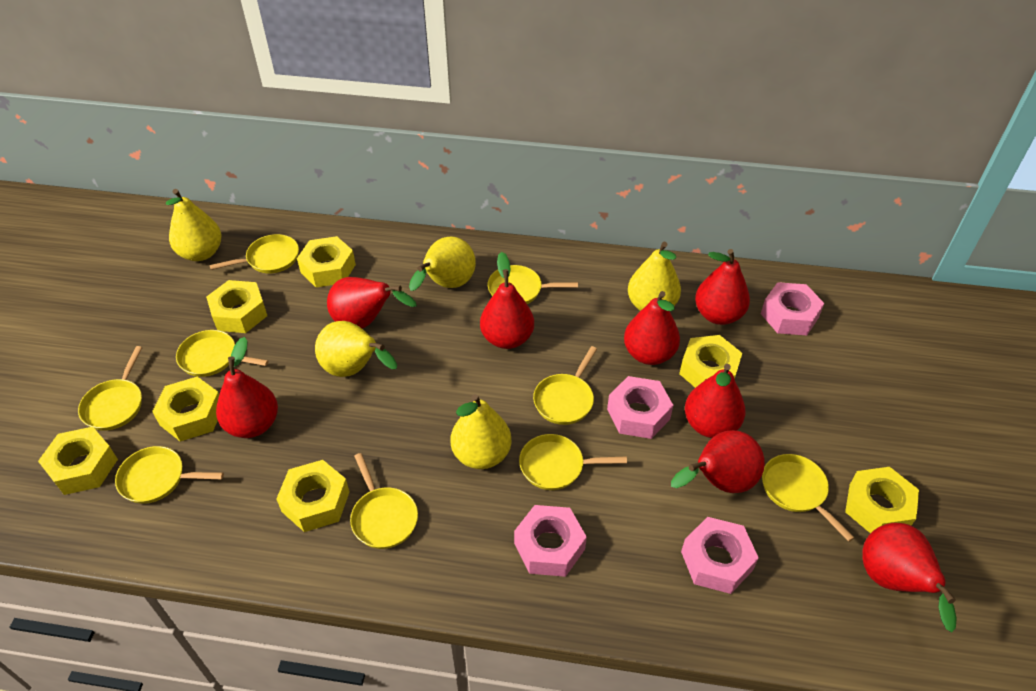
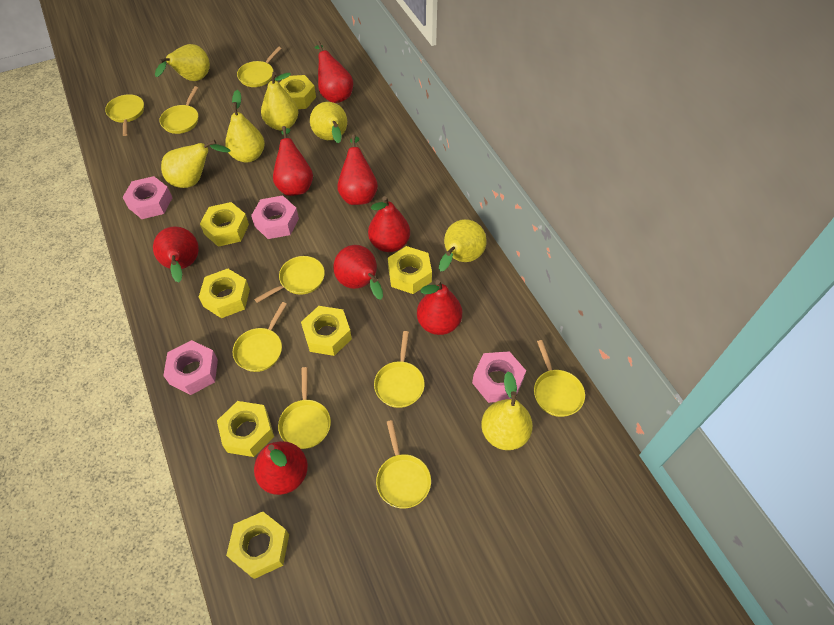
yellow pear: 5 -> 7

